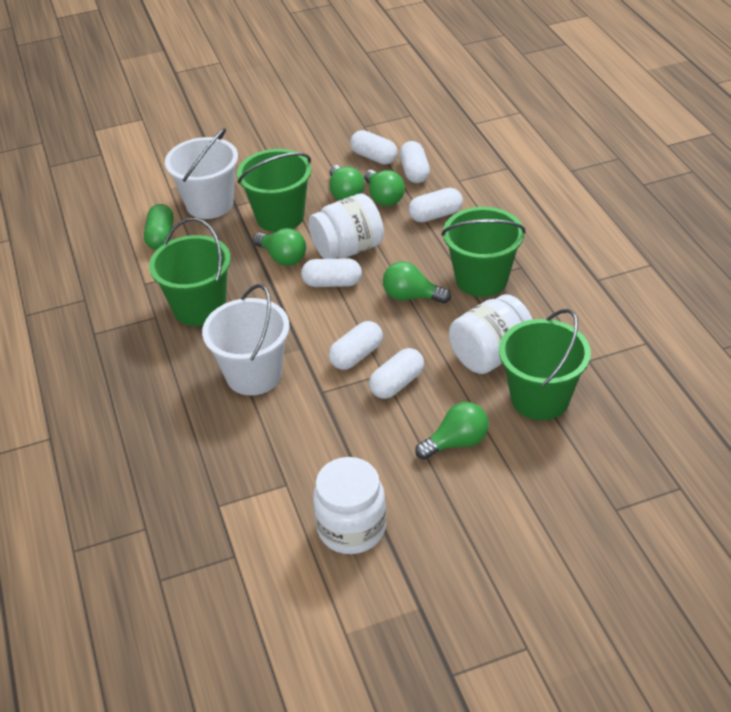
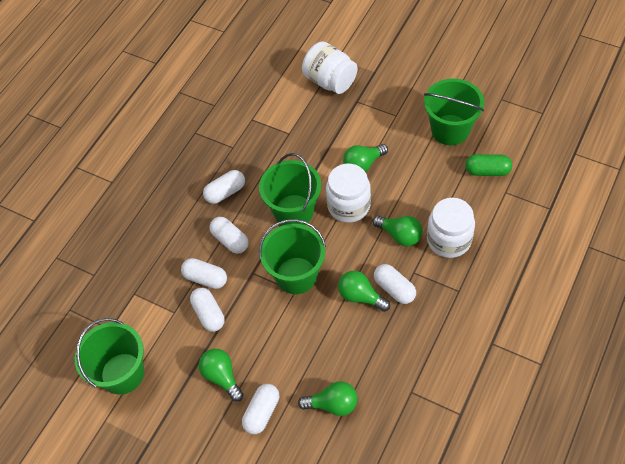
white bucket: 2 -> 0

